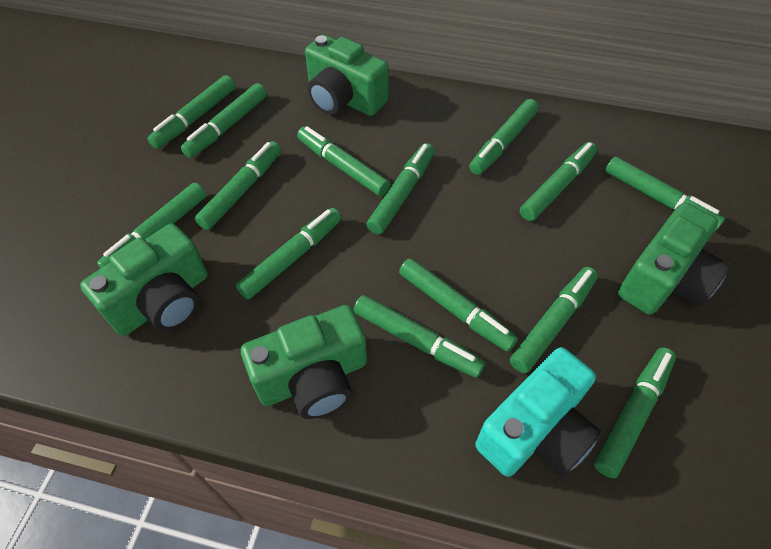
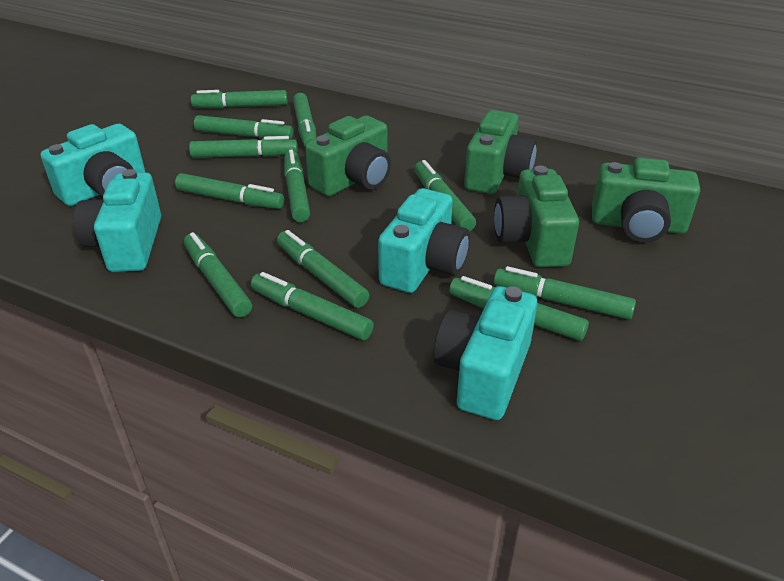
green marker: 14 -> 12
turquoise camera: 1 -> 4

